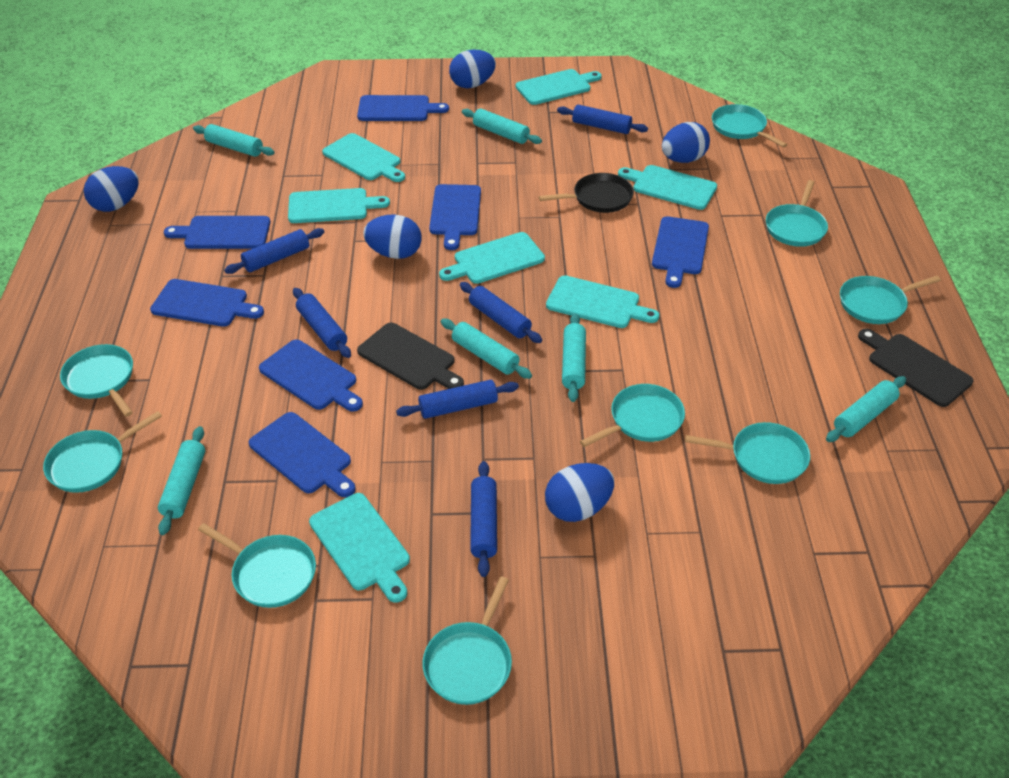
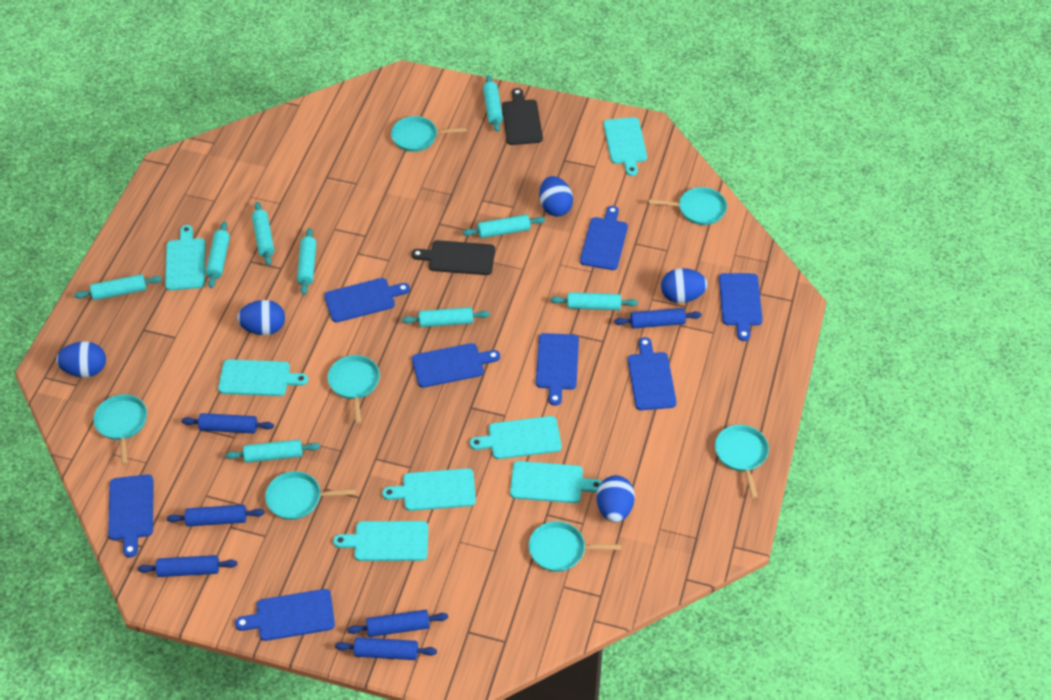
black pan: 1 -> 0
blue cutting board: 7 -> 8
turquoise pan: 9 -> 7
turquoise rolling pin: 6 -> 9

